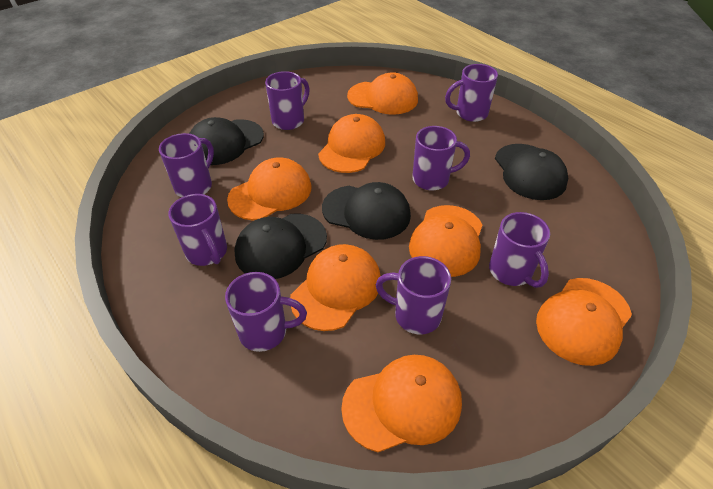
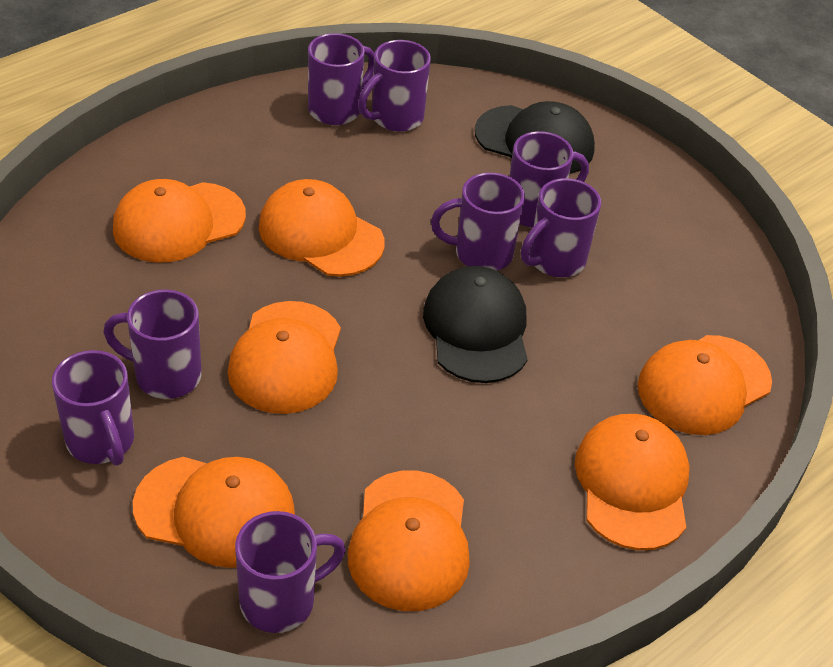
black cap: 4 -> 2

